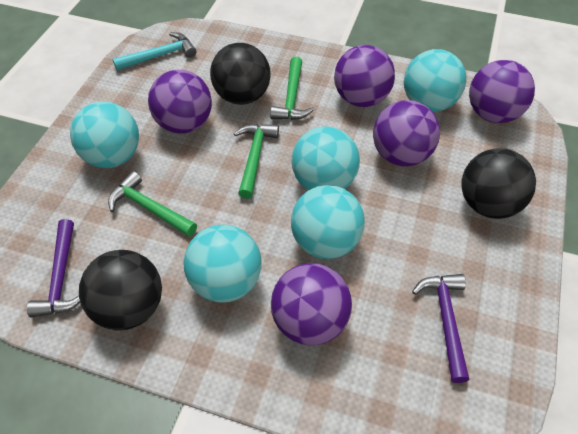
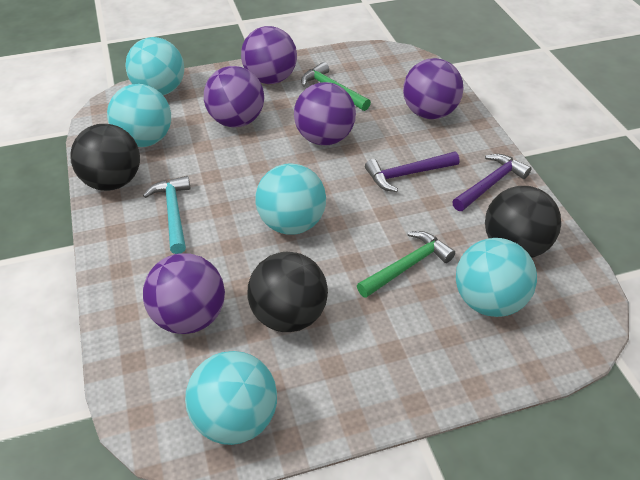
green hammer: 3 -> 2

